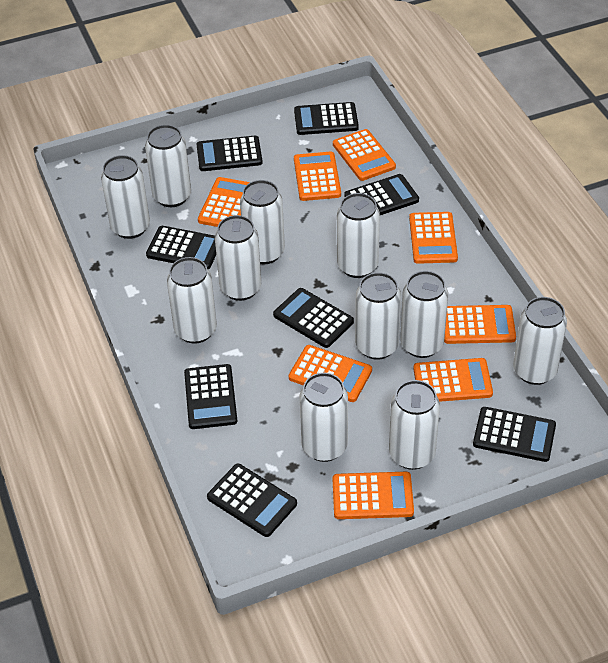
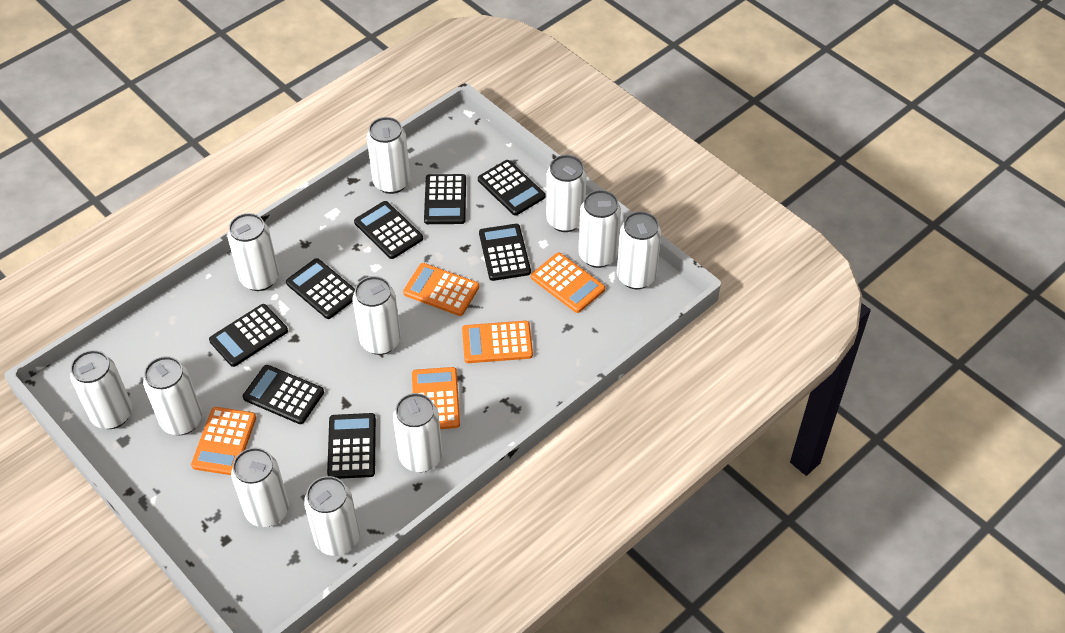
orange calculator: 8 -> 5

